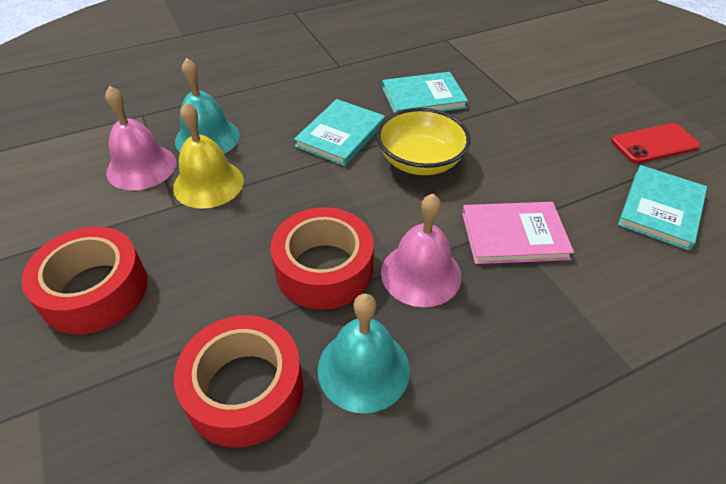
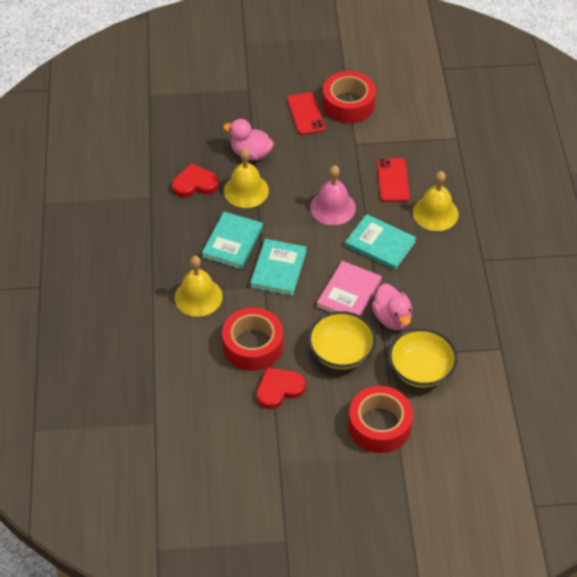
pink bell: 2 -> 1
pink duck: 0 -> 2
red heart: 0 -> 2
red phone: 1 -> 2
turquoise bell: 2 -> 0
yellow bell: 1 -> 3
yellow bowl: 1 -> 2

